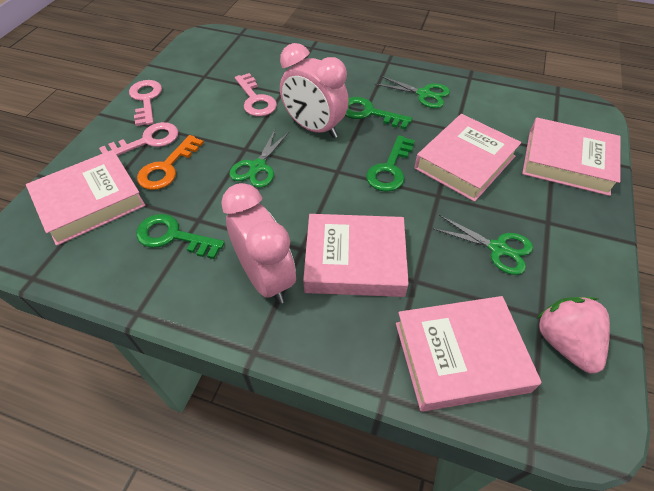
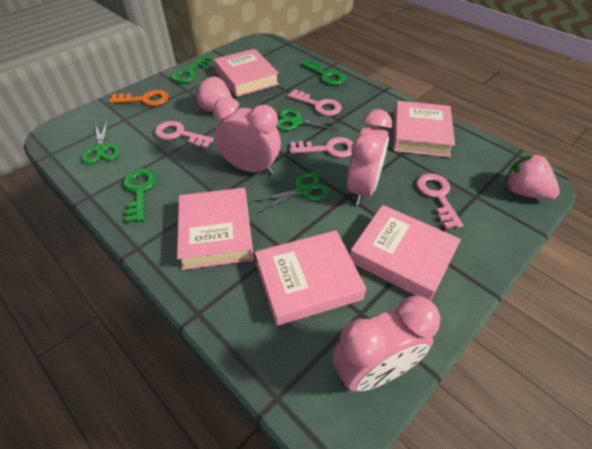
pink clock: 2 -> 3
pink key: 3 -> 4
pink strawberry: 1 -> 2

